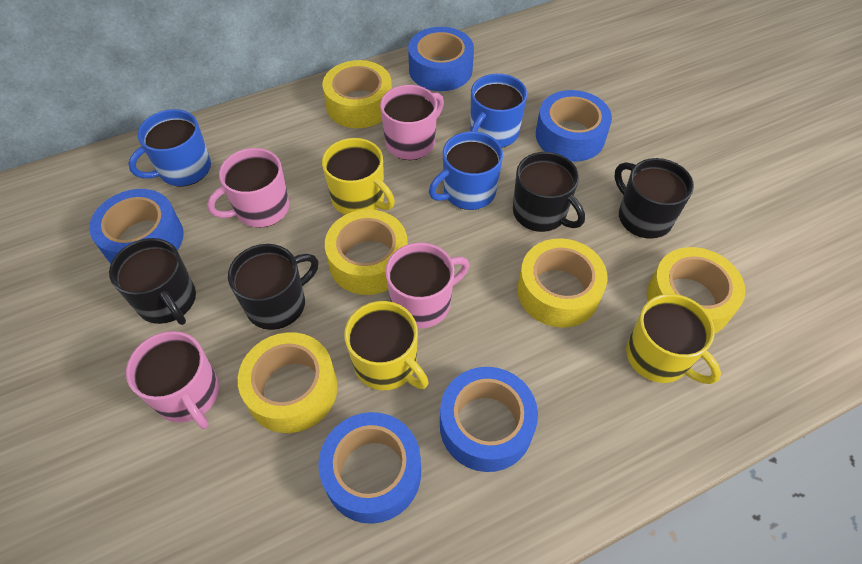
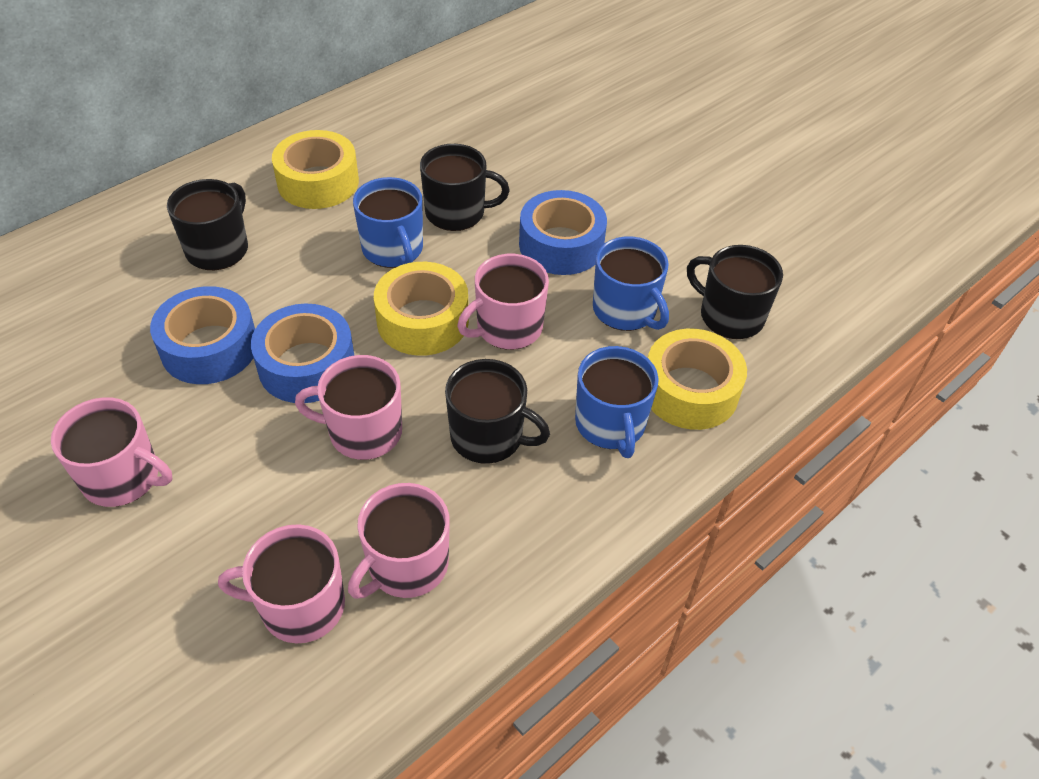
blue tape: 5 -> 3
pink mug: 4 -> 5
yellow mug: 3 -> 0
yellow tape: 5 -> 3

